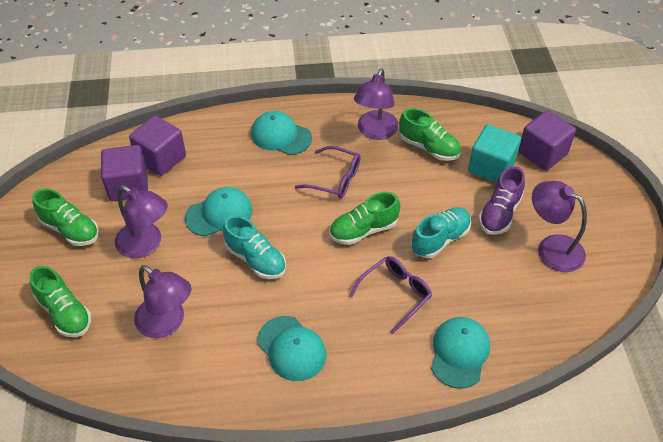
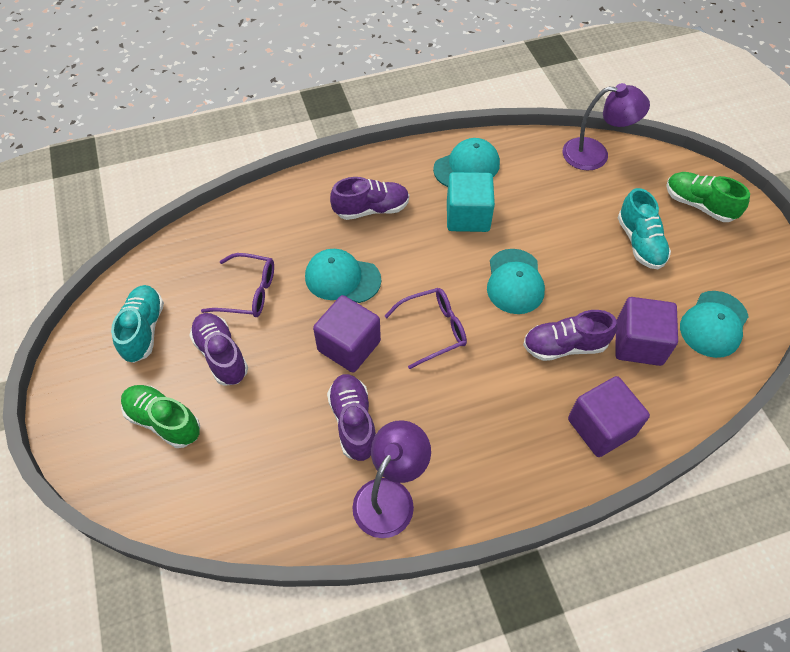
green shoe: 4 -> 2
purple lamp: 4 -> 2
purple shoe: 1 -> 4

